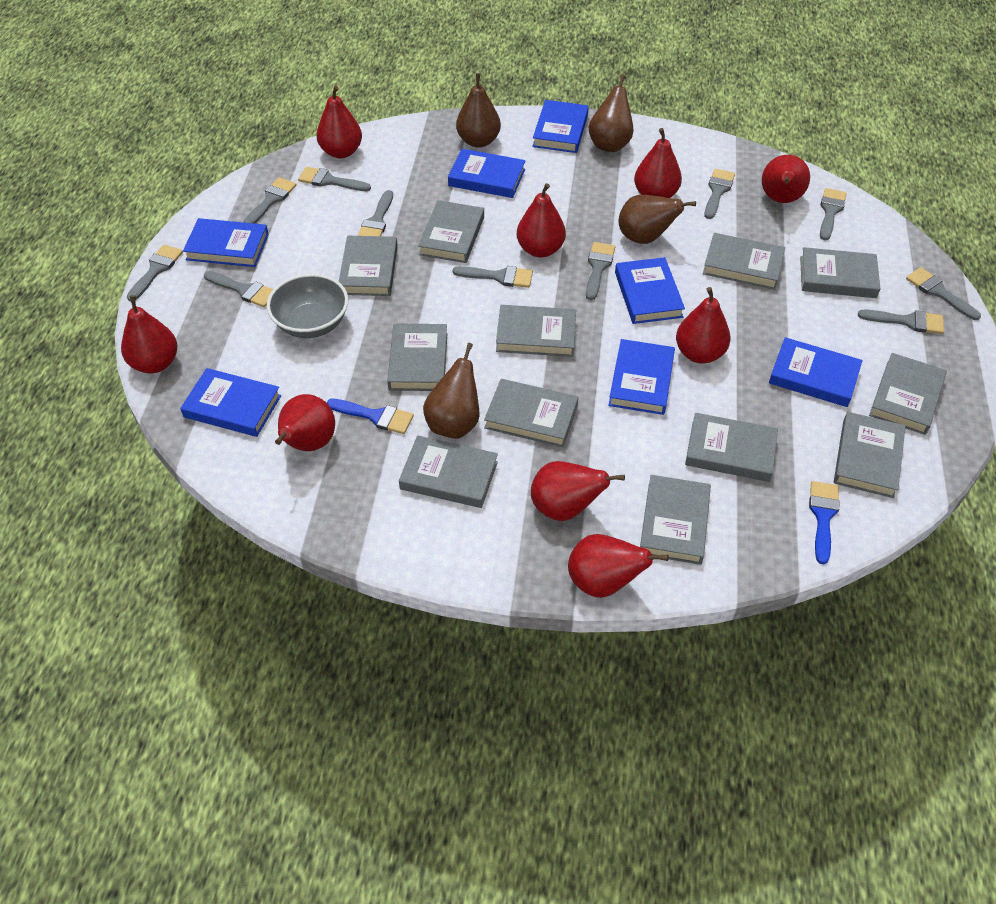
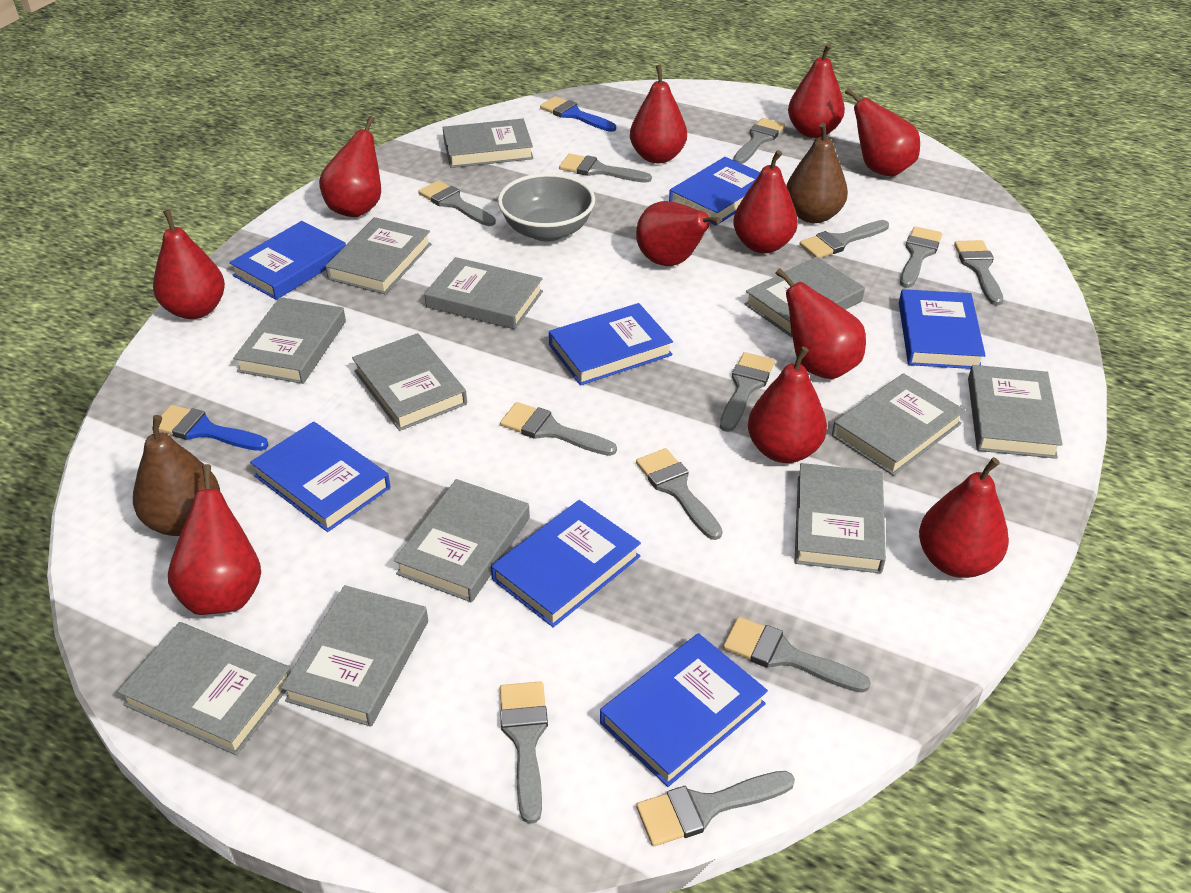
brown pear: 4 -> 2
grey brush: 11 -> 12
red pear: 9 -> 11

